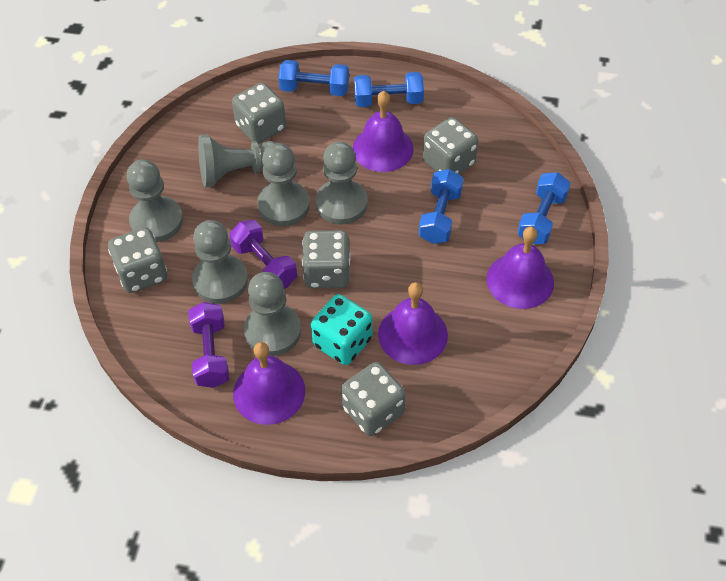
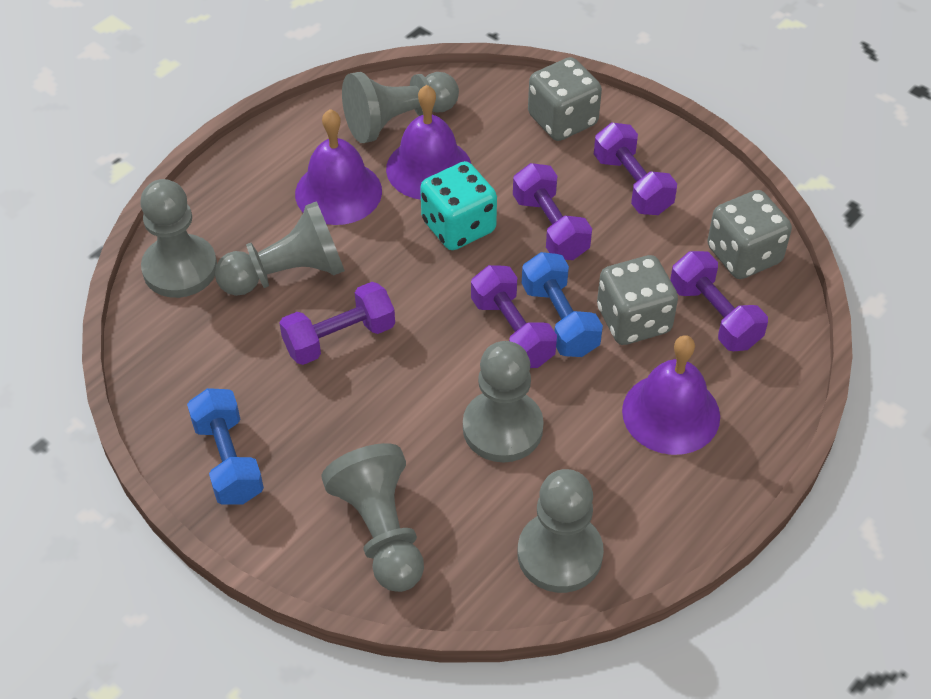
blue dumbbell: 4 -> 2
grey dice: 5 -> 3
purple bell: 4 -> 3
purple dumbbell: 2 -> 5

